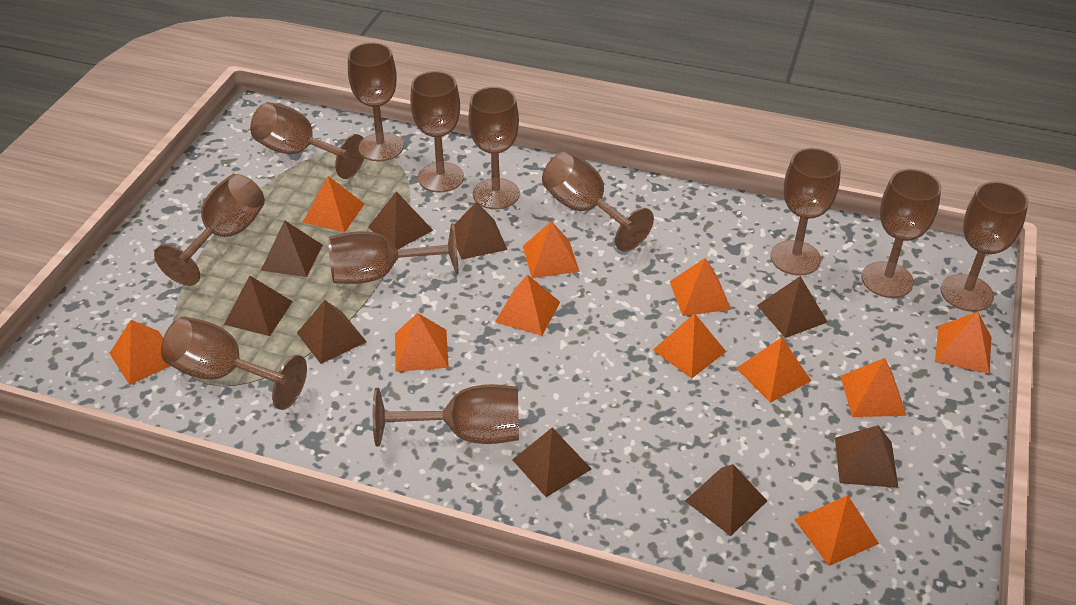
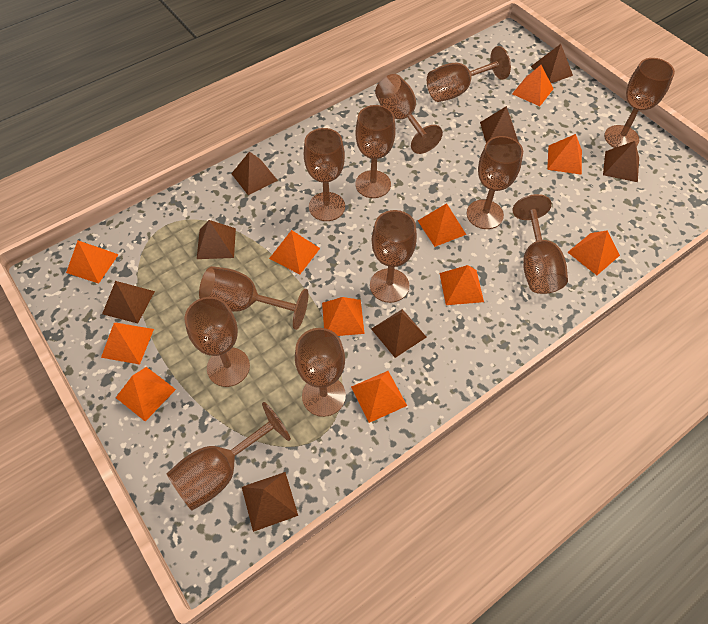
brown pyramid: 9 -> 8

